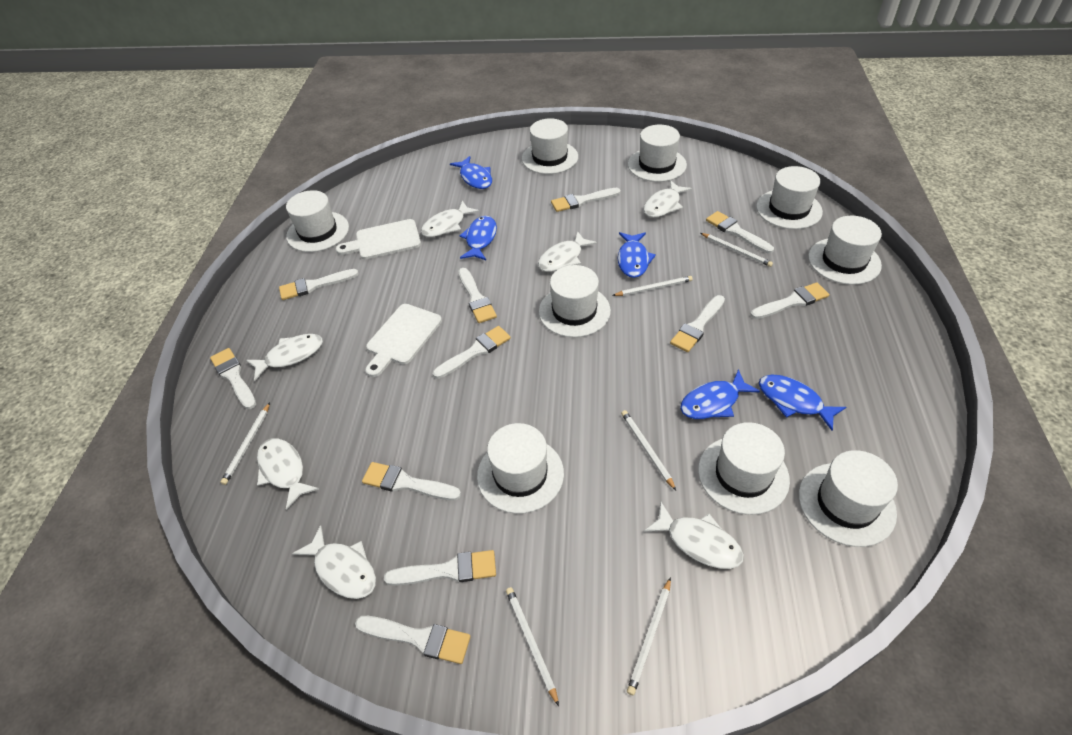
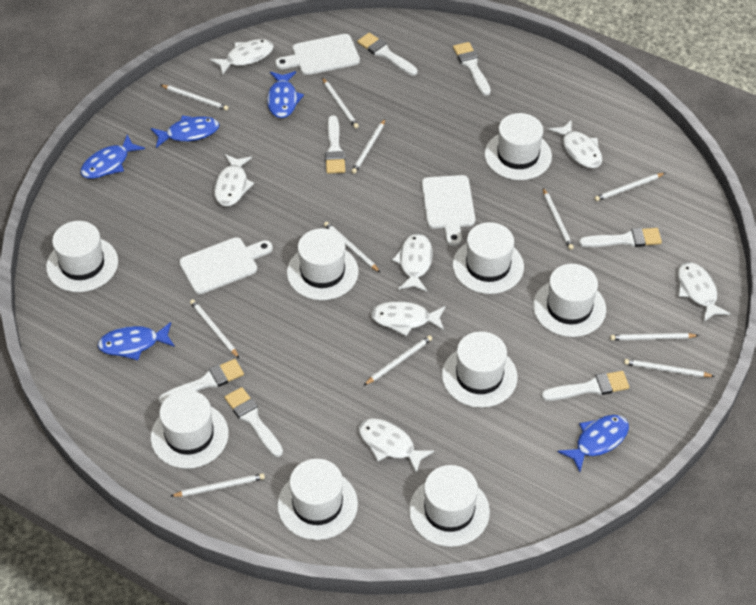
white brush: 11 -> 7
white cutting board: 2 -> 3
white pencil: 6 -> 11

